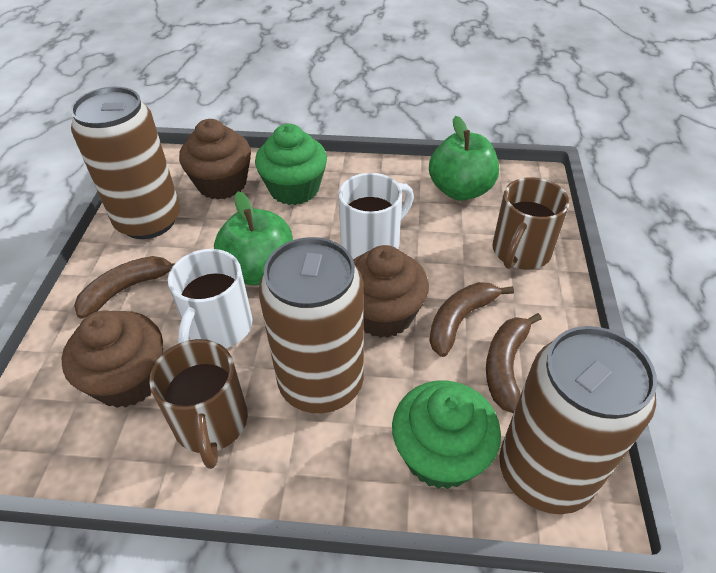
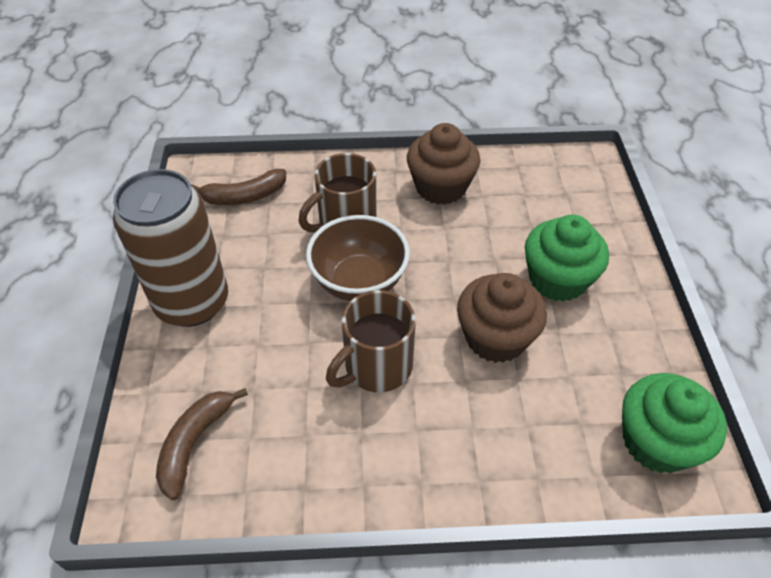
brown banana: 3 -> 2
brown bowl: 0 -> 1
brown can: 3 -> 1
brown cupcake: 3 -> 2
green apple: 2 -> 0
white mug: 2 -> 0

